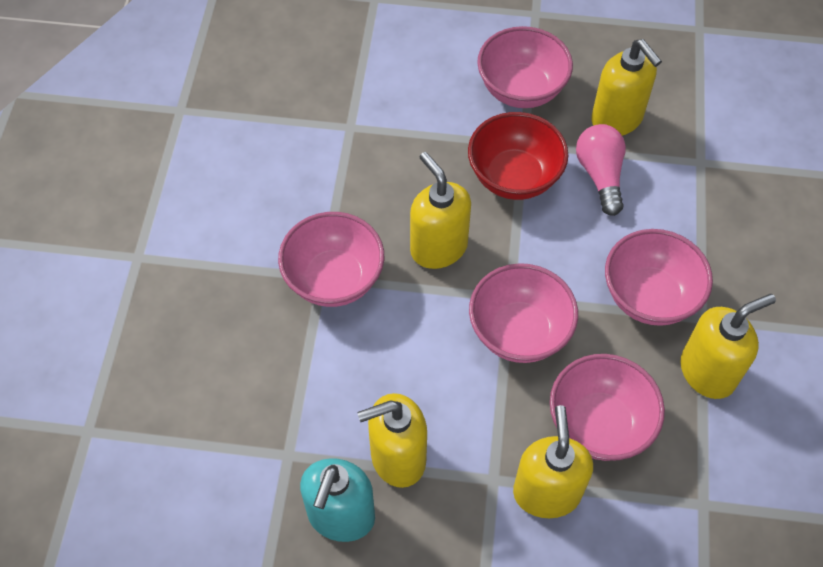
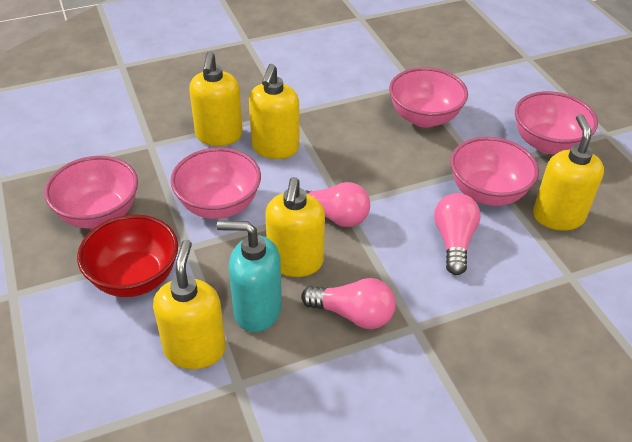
pink light bulb: 1 -> 3

